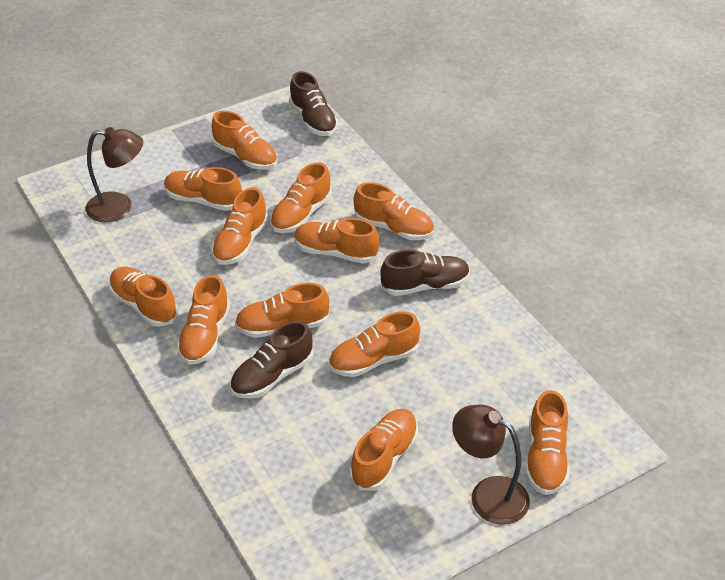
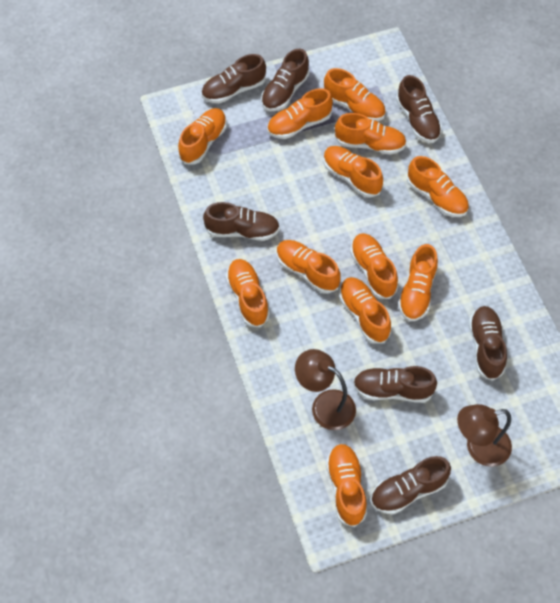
brown shoe: 3 -> 7

